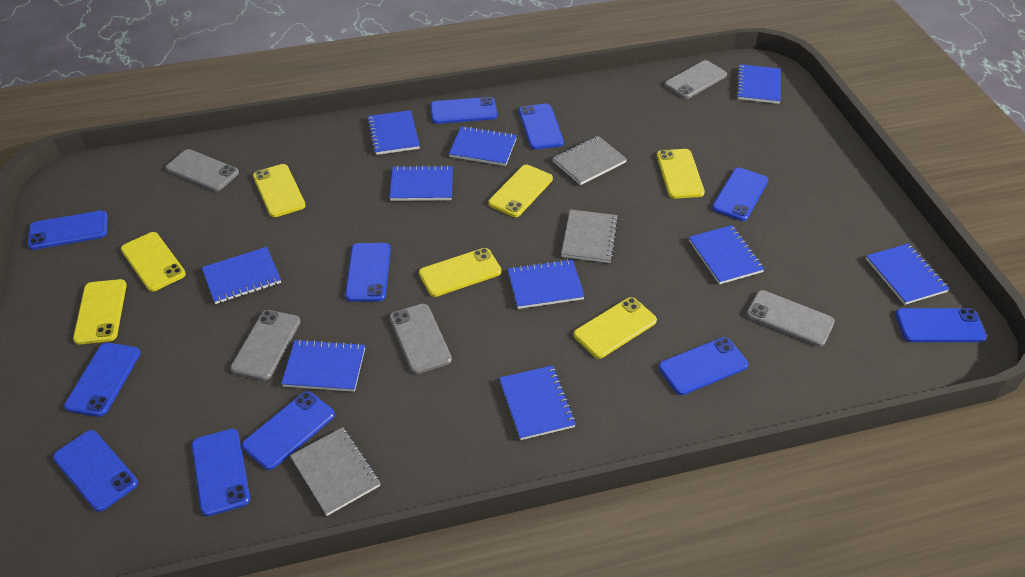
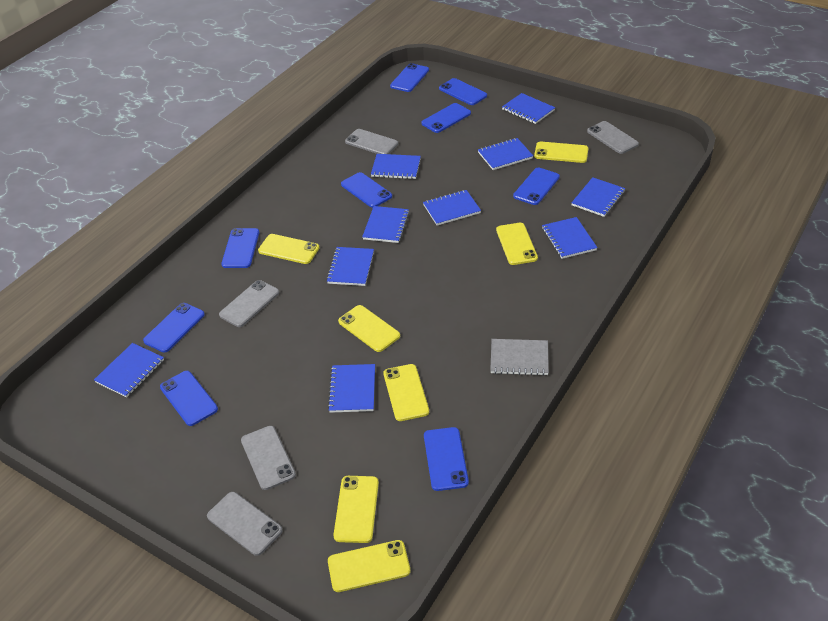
blue phone: 11 -> 9
grey notebook: 3 -> 1

